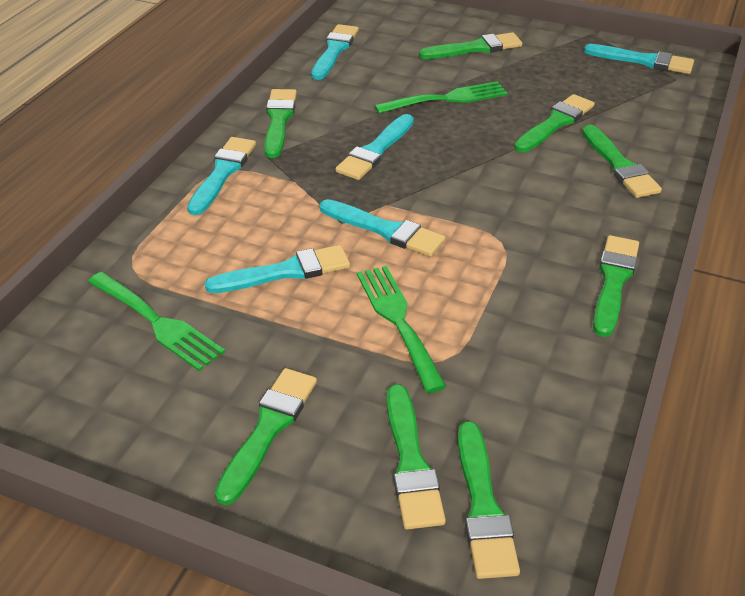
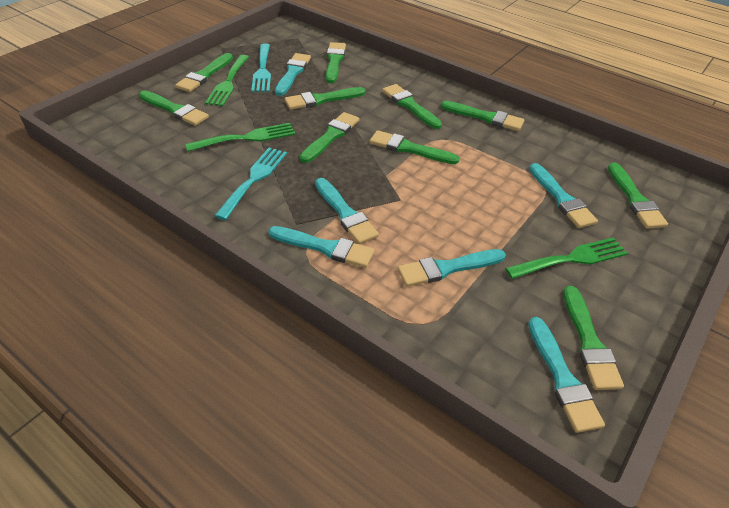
green brush: 8 -> 10
turquoise fork: 0 -> 2

